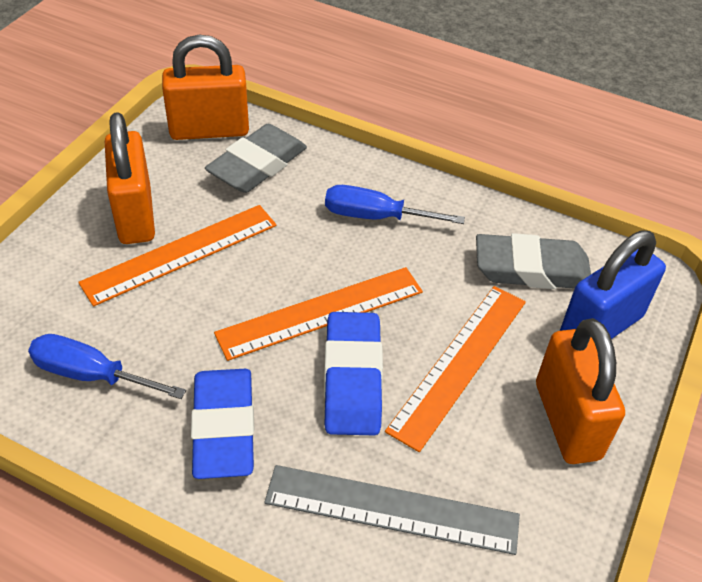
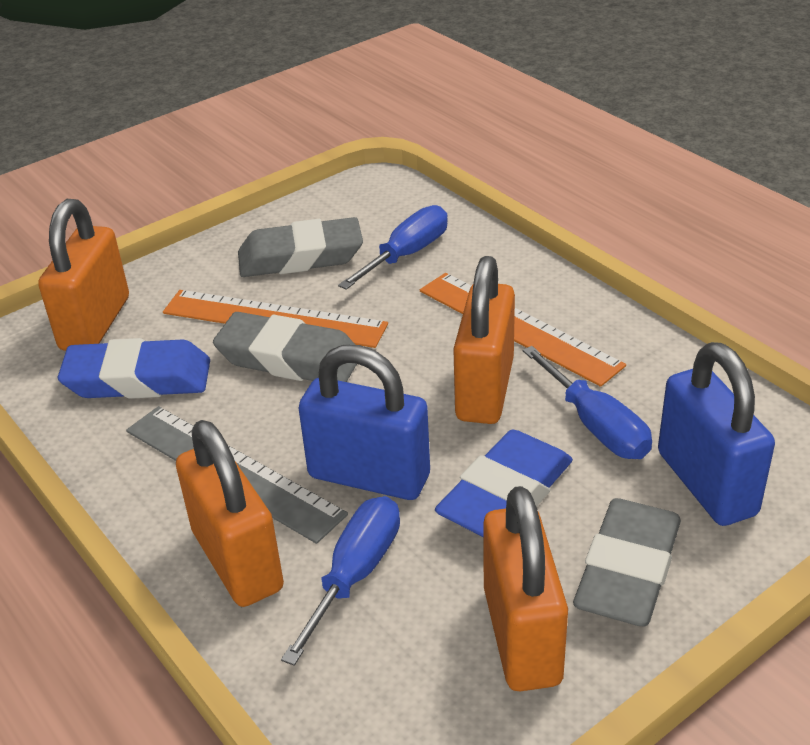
blue padlock: 1 -> 2
blue screwdriver: 2 -> 3
grey eraser: 2 -> 3
orange padlock: 3 -> 4
orange ruler: 3 -> 2

